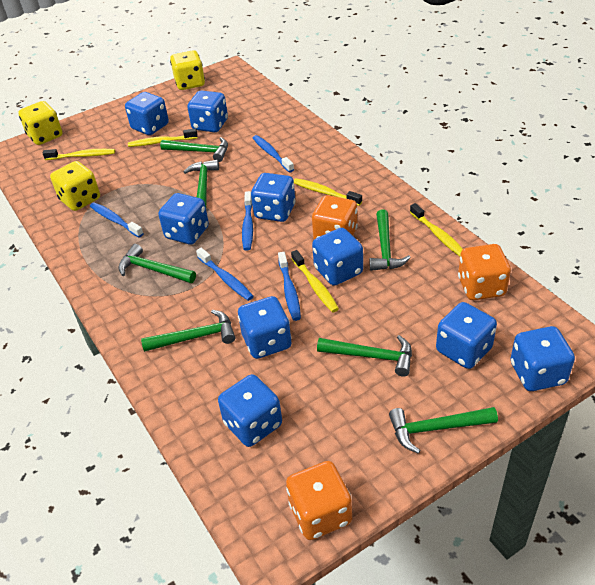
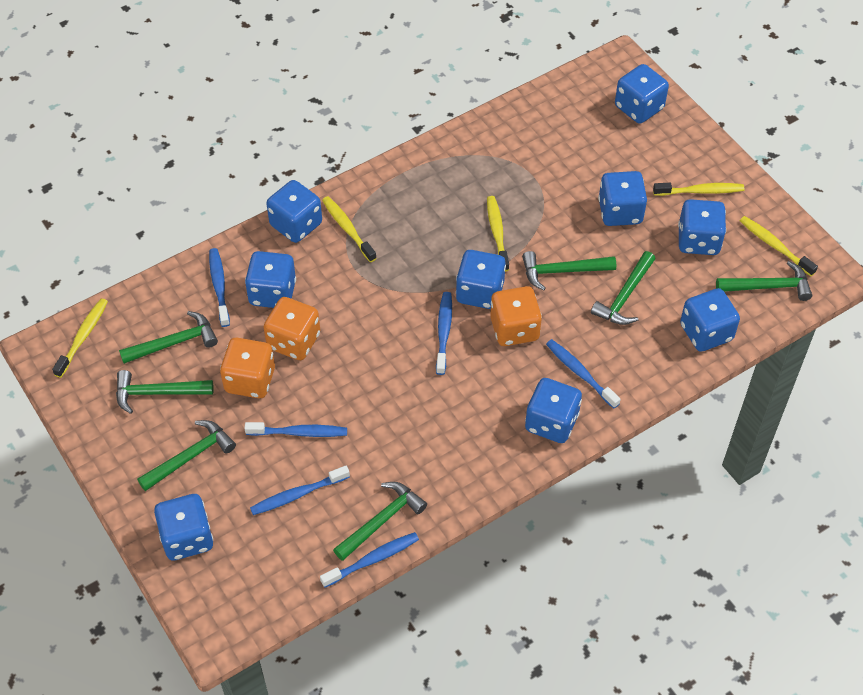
blue toothbrush: 5 -> 6
yellow dice: 3 -> 0

